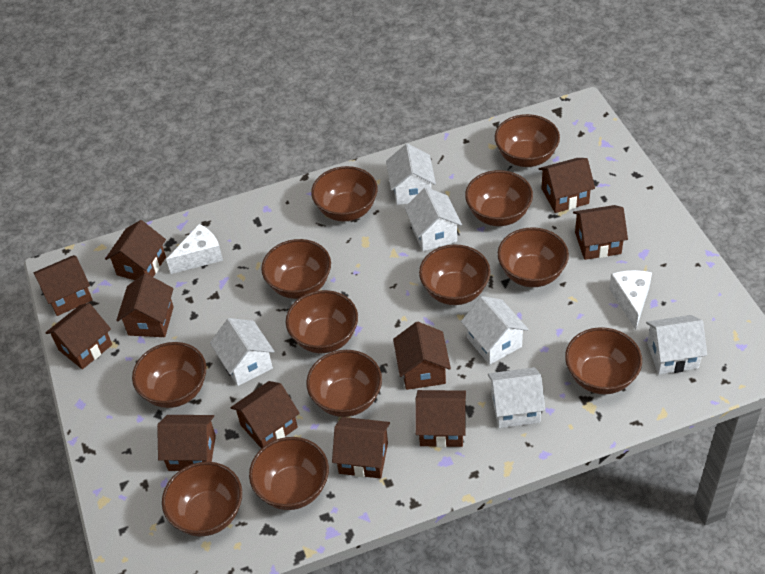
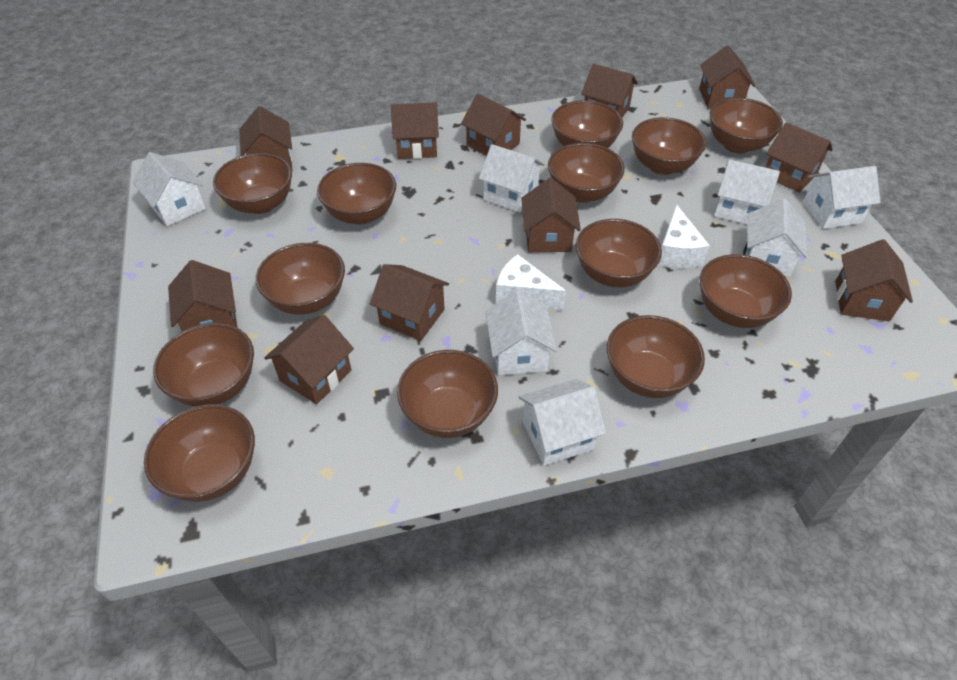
brown bowl: 12 -> 13
white house: 6 -> 7

